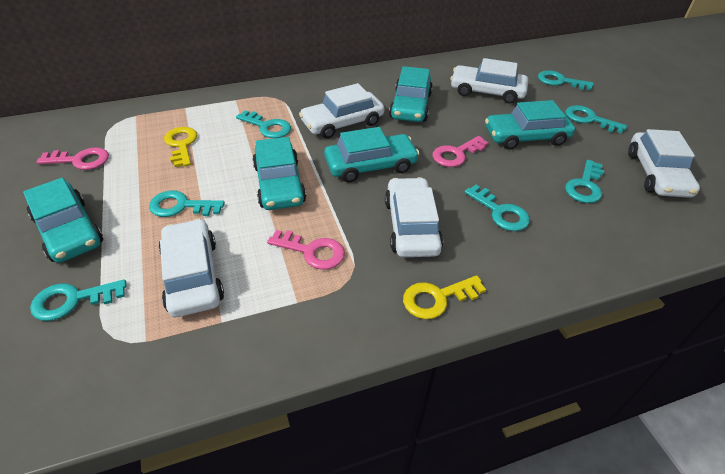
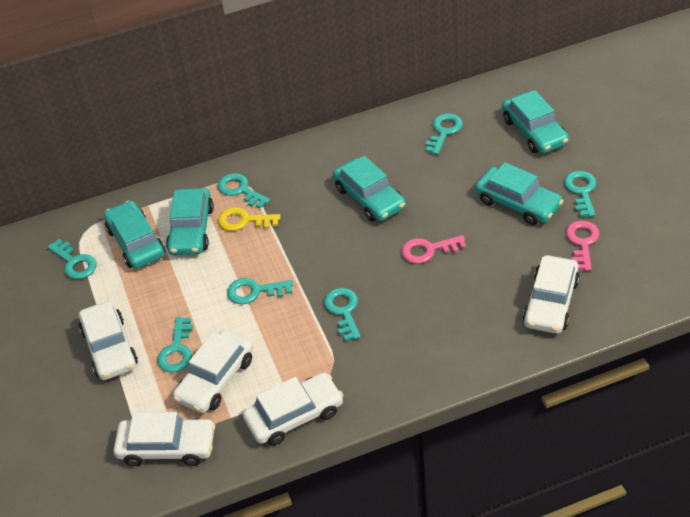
pink key: 3 -> 2
yellow key: 2 -> 1

